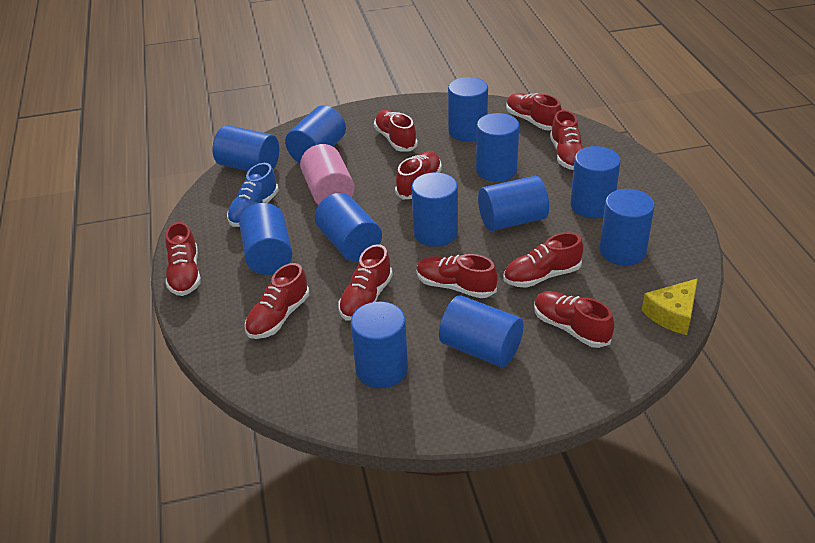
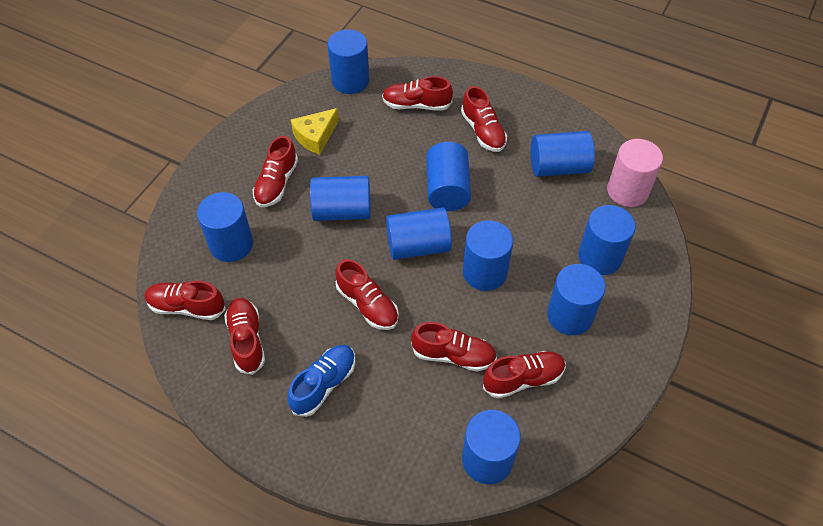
blue cylinder: 12 -> 10
red shoe: 10 -> 8

